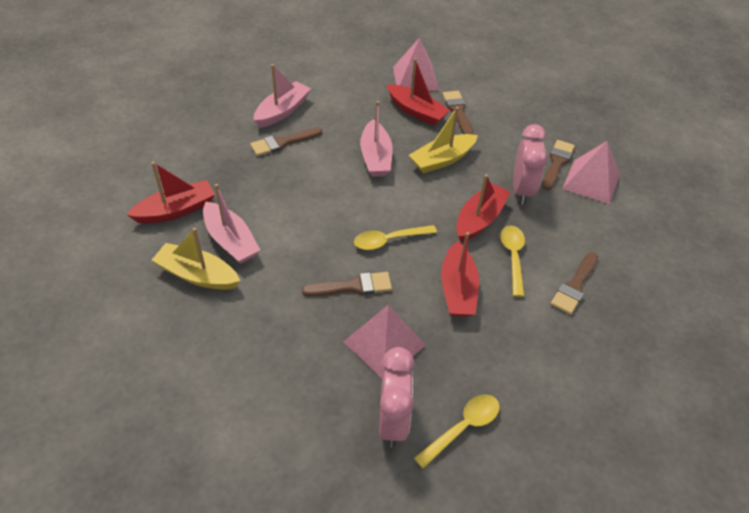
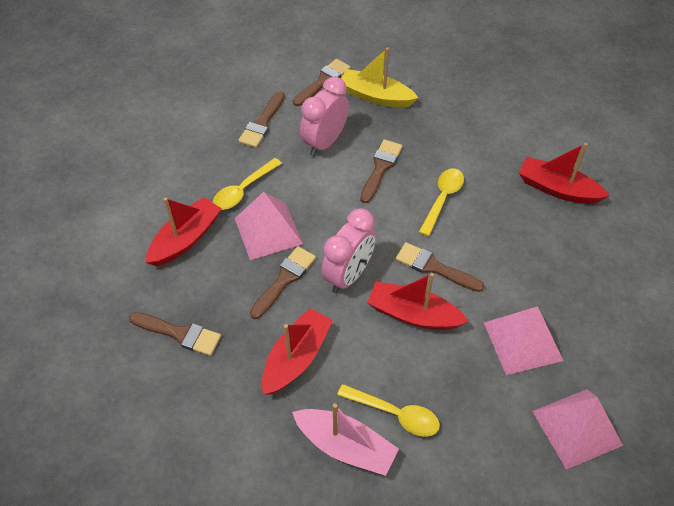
brown brush: 5 -> 6
pink boat: 3 -> 1
yellow boat: 2 -> 1

